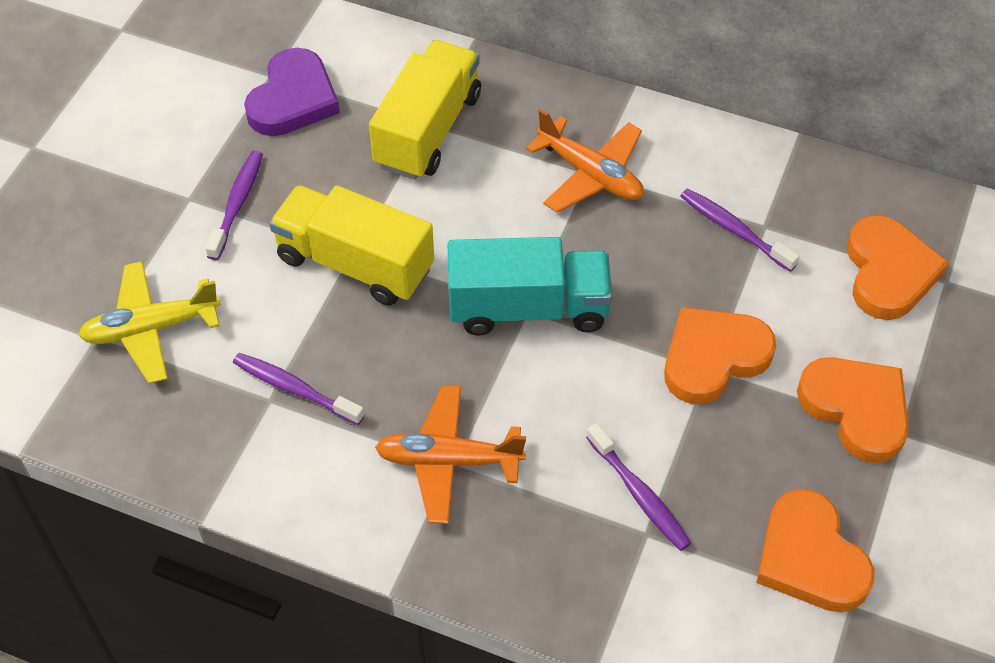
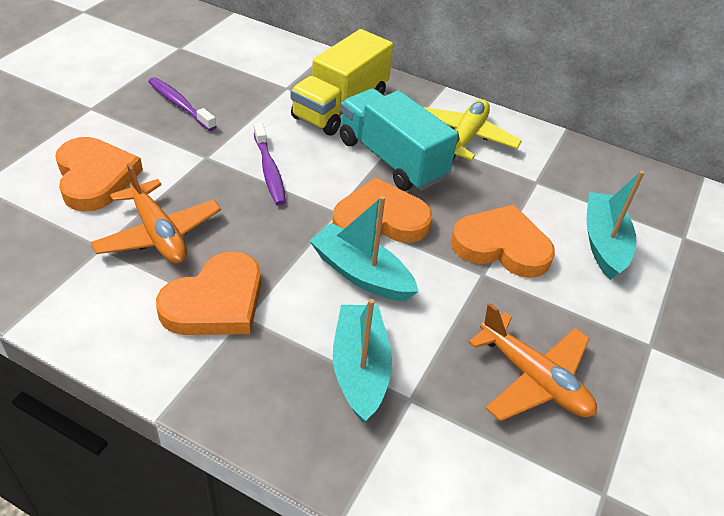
purple heart: 1 -> 0
purple toothbrush: 4 -> 2
turquoise boat: 0 -> 3
yellow truck: 2 -> 1

